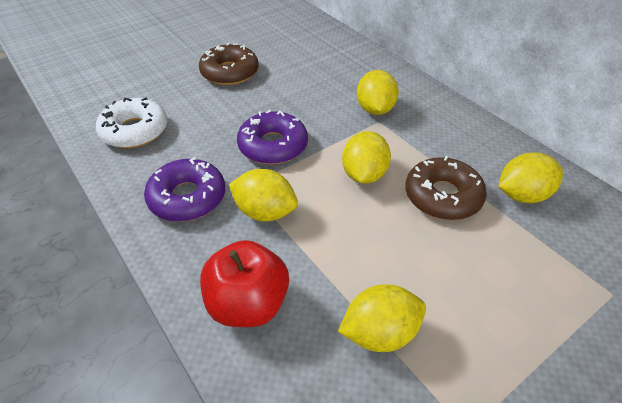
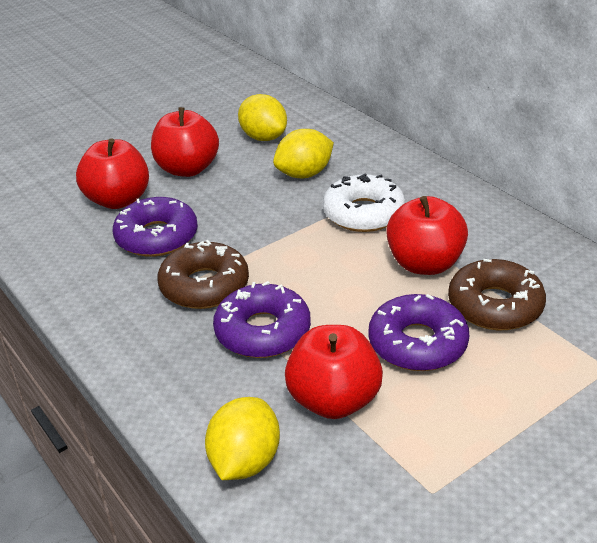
purple donut: 2 -> 3
red apple: 1 -> 4
yellow lemon: 5 -> 3

